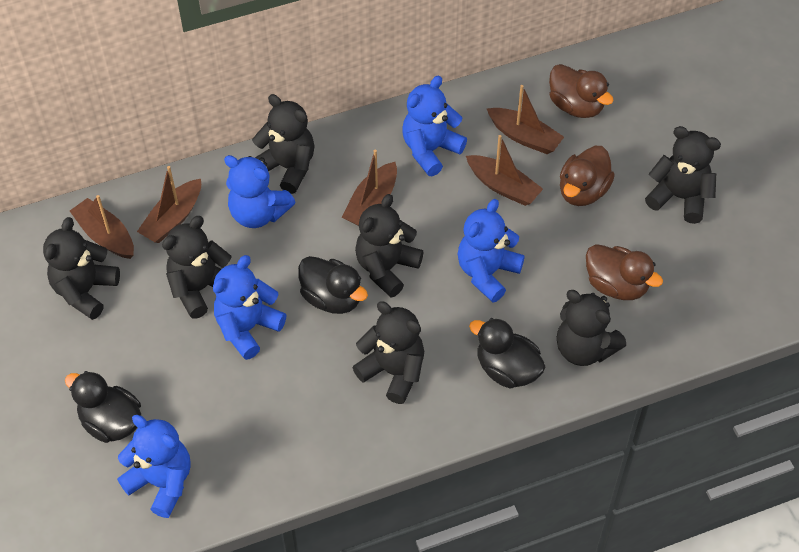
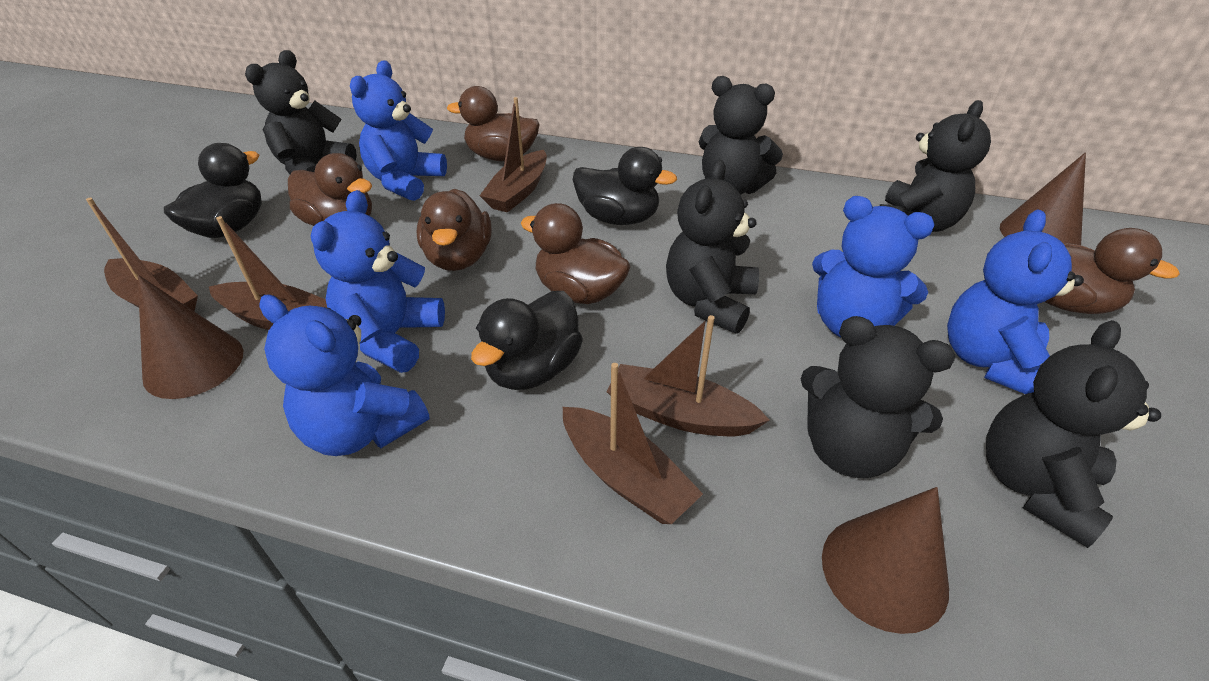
black teddy bear: 7 -> 6
brown cone: 0 -> 3
brown duck: 3 -> 5

